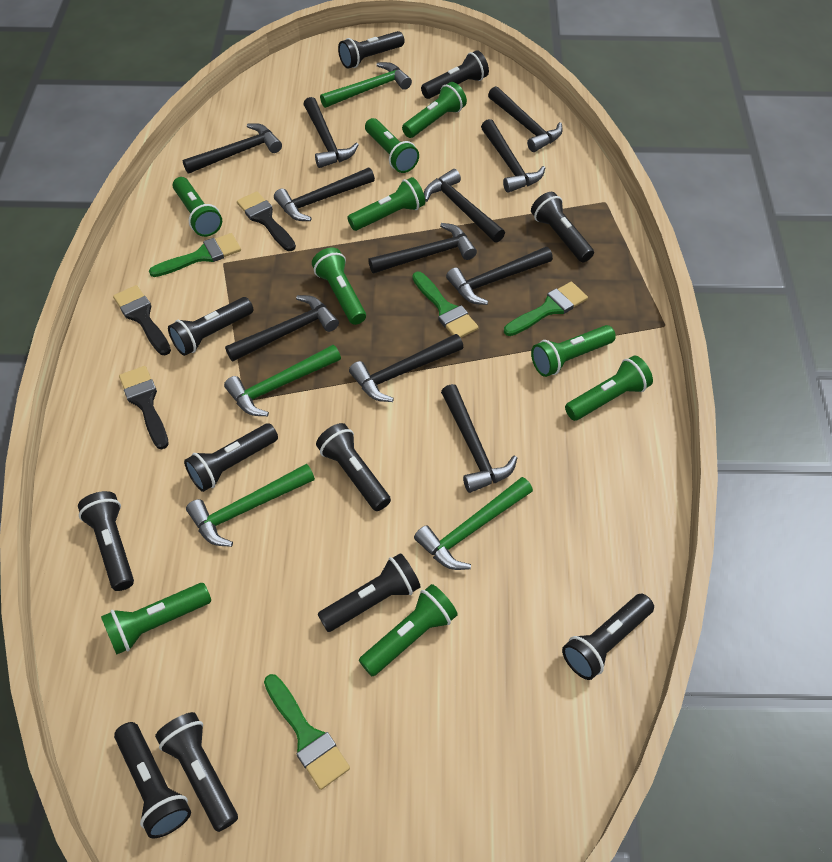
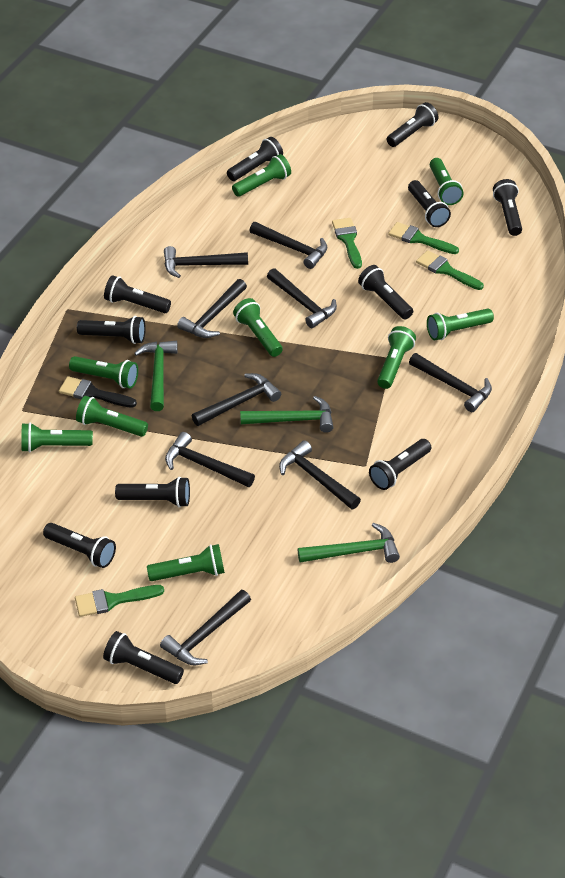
black brush: 3 -> 1
black hammer: 11 -> 9
green hammer: 4 -> 3

